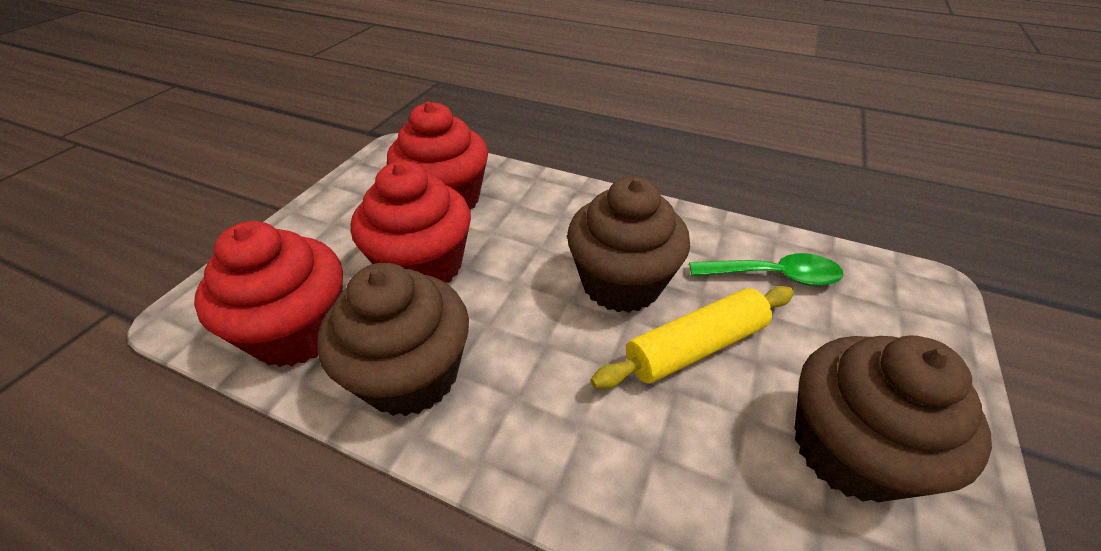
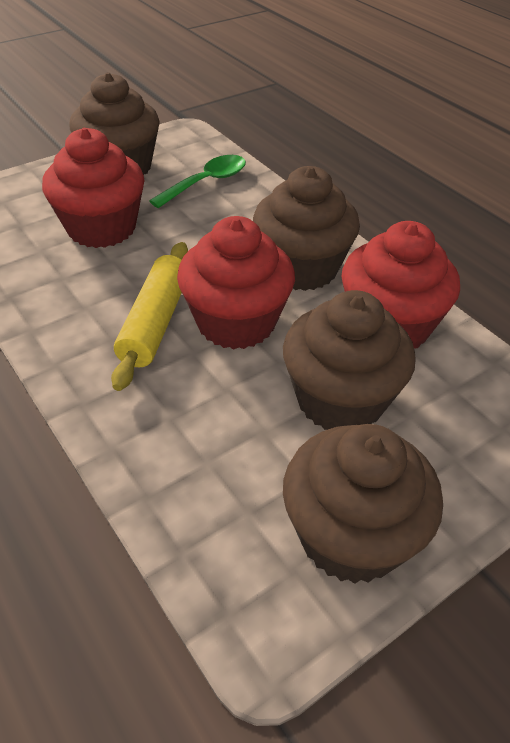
brown cupcake: 3 -> 4

